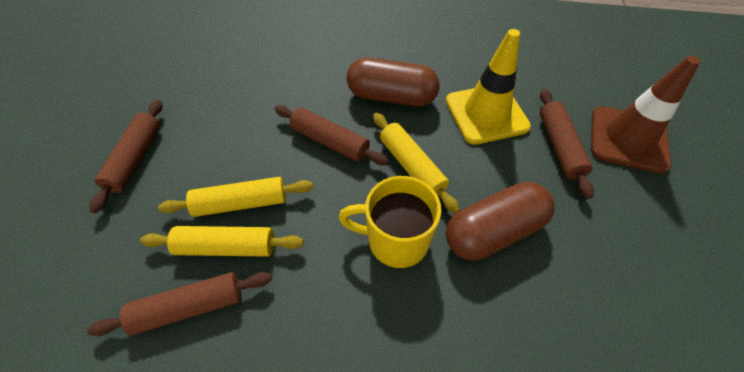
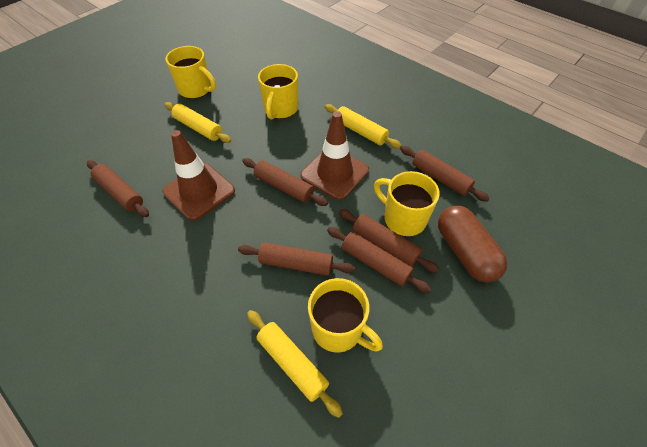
brown capsule: 2 -> 1
brown rolling pin: 4 -> 6
brown traffic cone: 1 -> 2
yellow mug: 1 -> 4
yellow traffic cone: 1 -> 0

